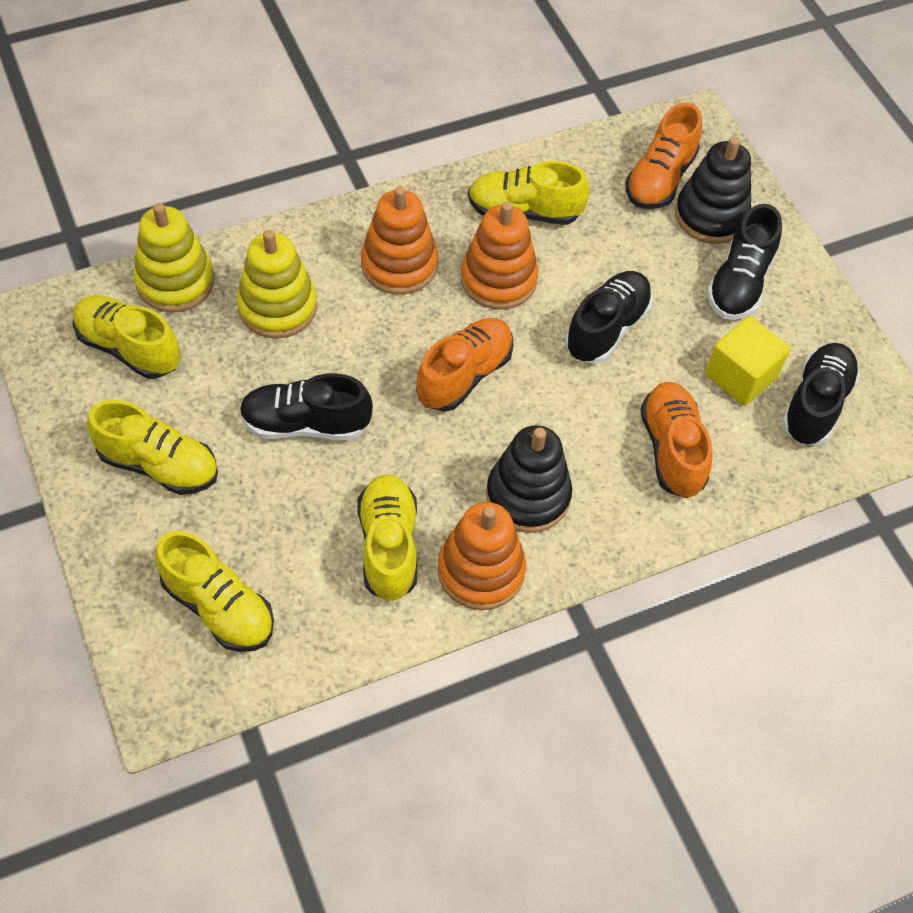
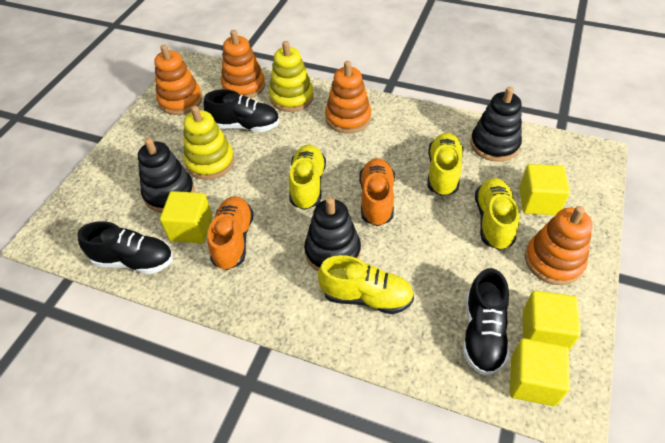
black shoe: 4 -> 3
black stacking toy: 2 -> 3
orange shoe: 3 -> 2
orange stacking toy: 3 -> 4
yellow cube: 1 -> 4
yellow shoe: 5 -> 4

